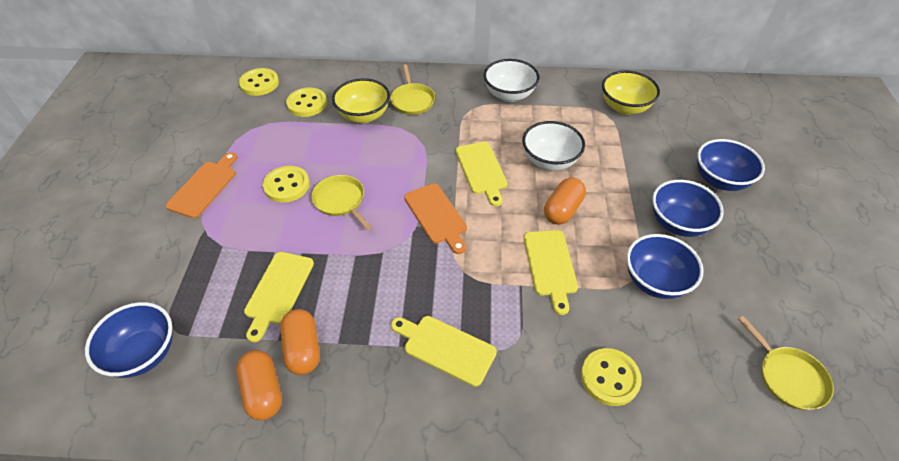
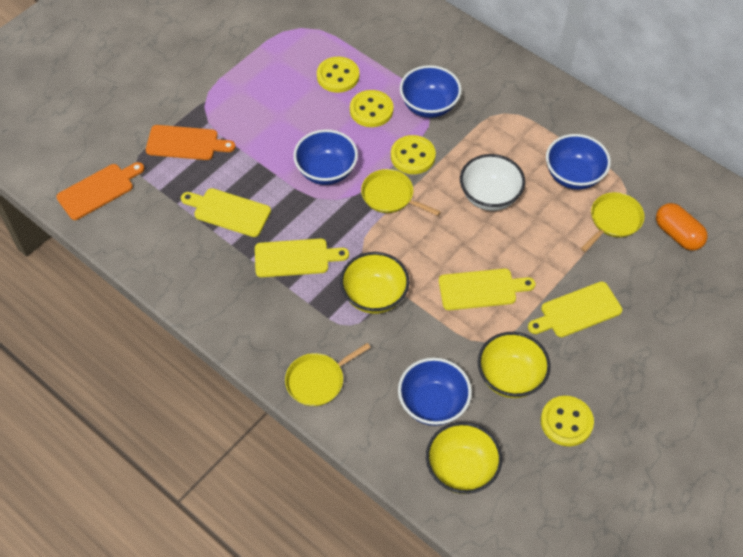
orange capsule: 3 -> 1
white bowl: 2 -> 1
yellow bowl: 2 -> 3

